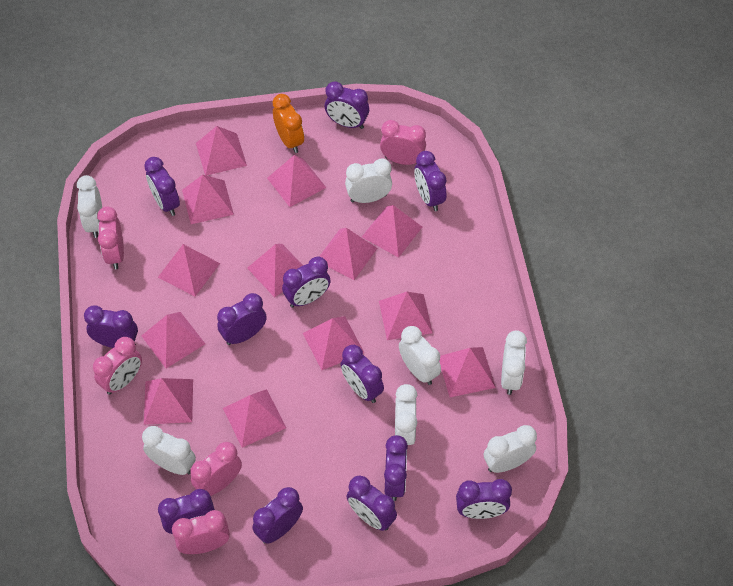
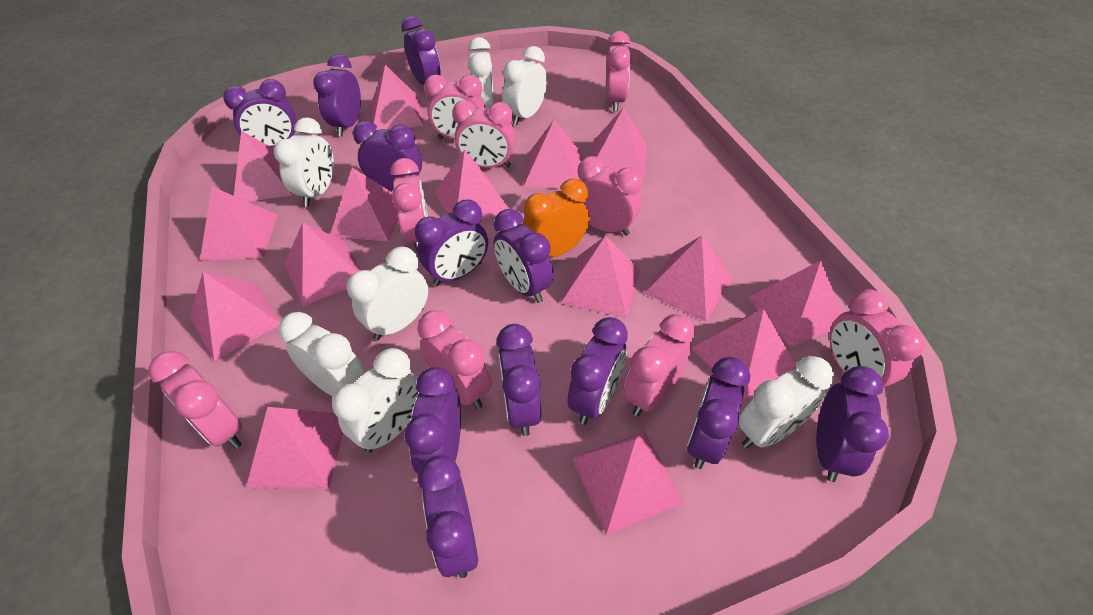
pink clock: 5 -> 9
pink pyramid: 13 -> 15

